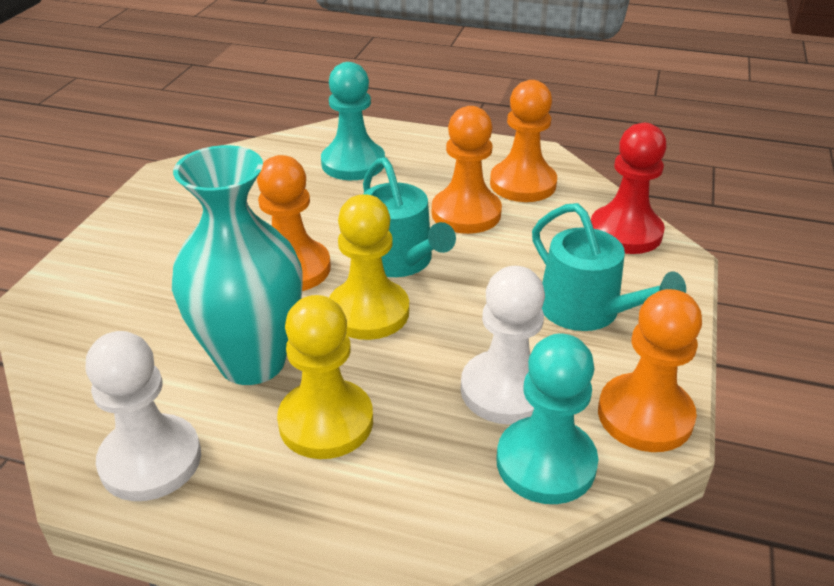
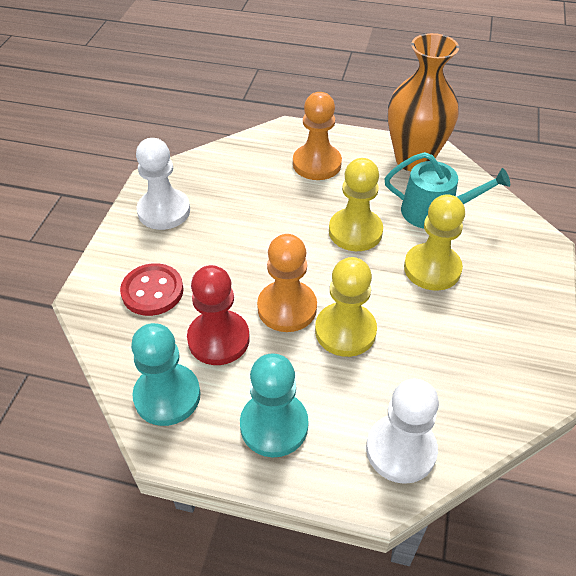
orange pawn: 4 -> 2
orange vase: 0 -> 1
red button: 0 -> 1
turquoise vase: 1 -> 0
turquoise watering can: 2 -> 1
yellow pawn: 2 -> 3

